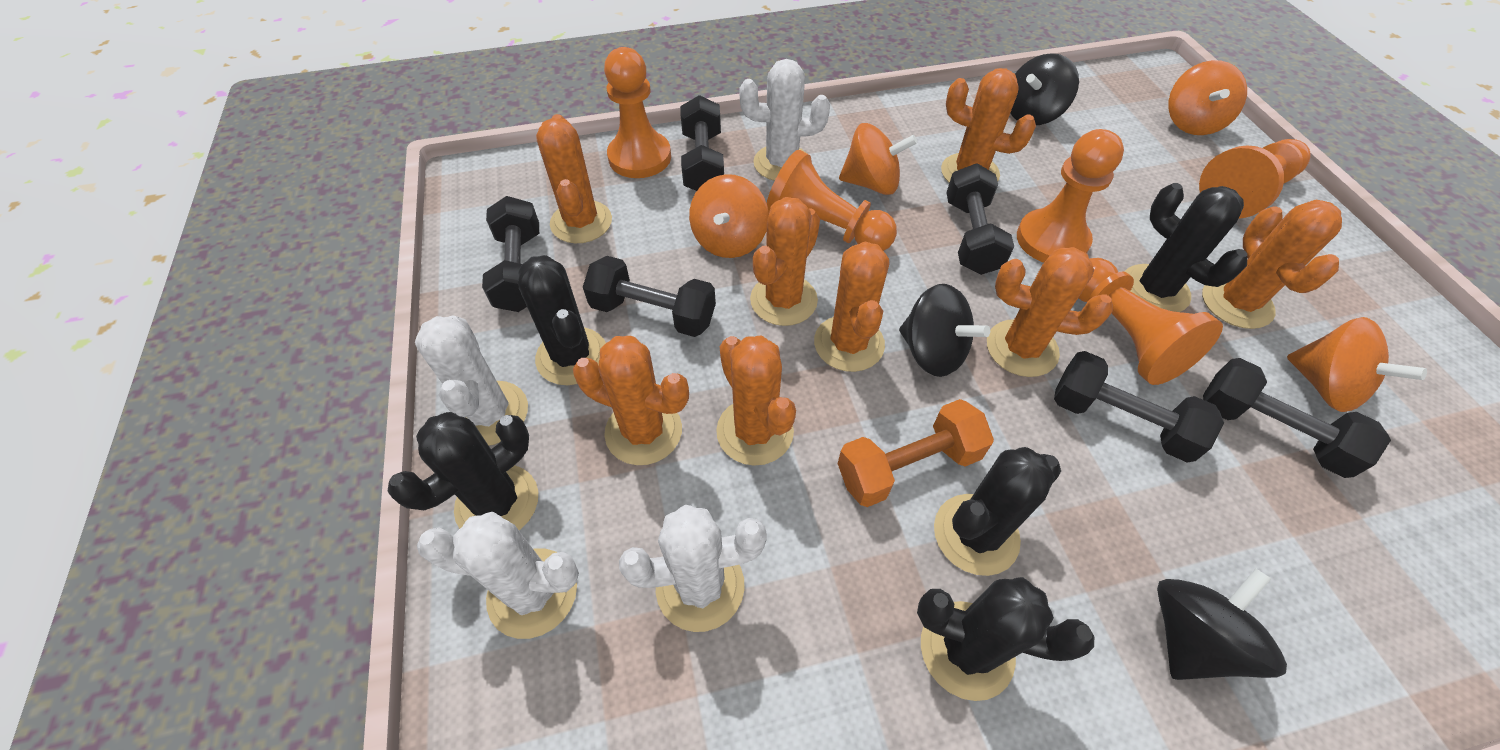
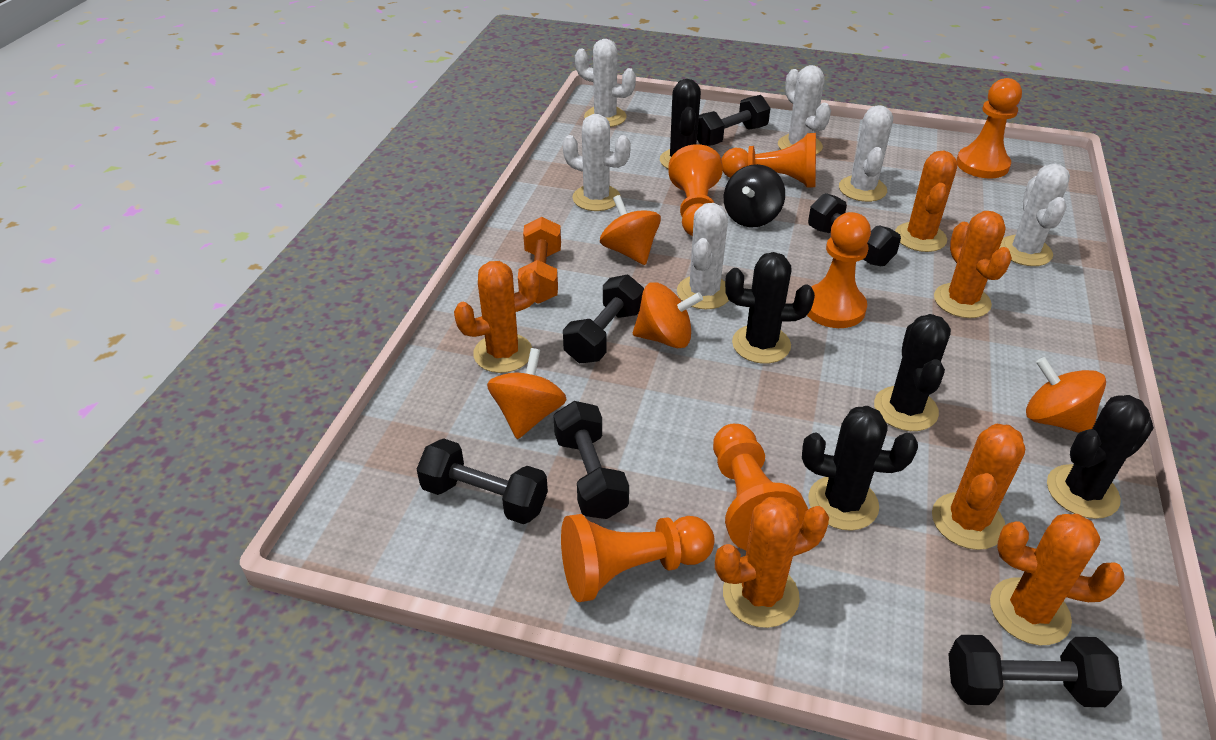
black spinning top: 3 -> 1
orange cactus: 8 -> 6
orange pawn: 5 -> 6
white cactus: 4 -> 6

